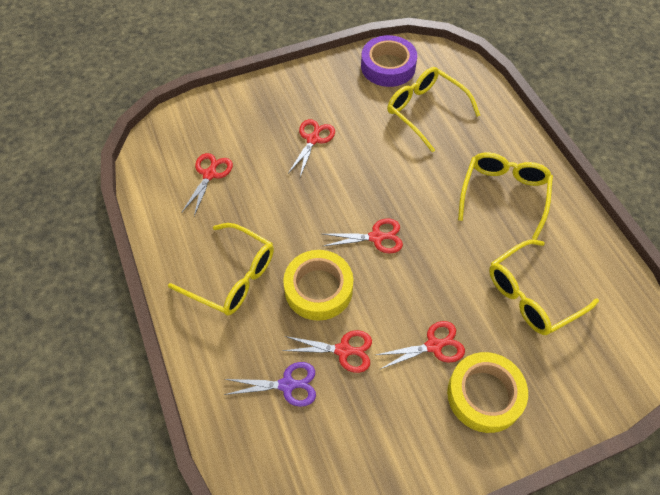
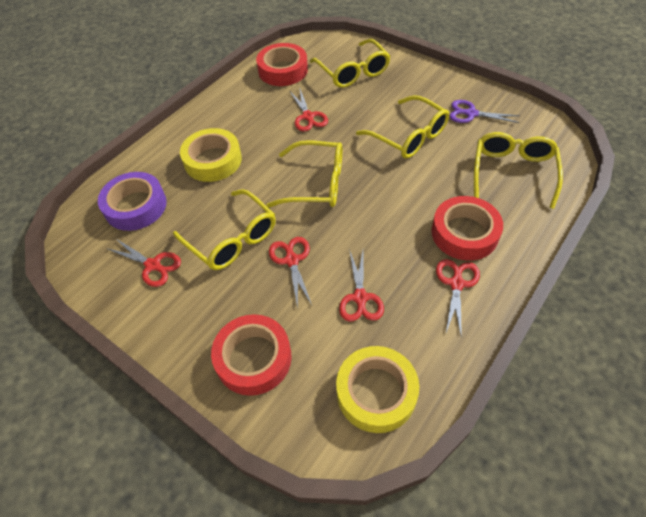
red tape: 0 -> 3
yellow glasses: 4 -> 5

